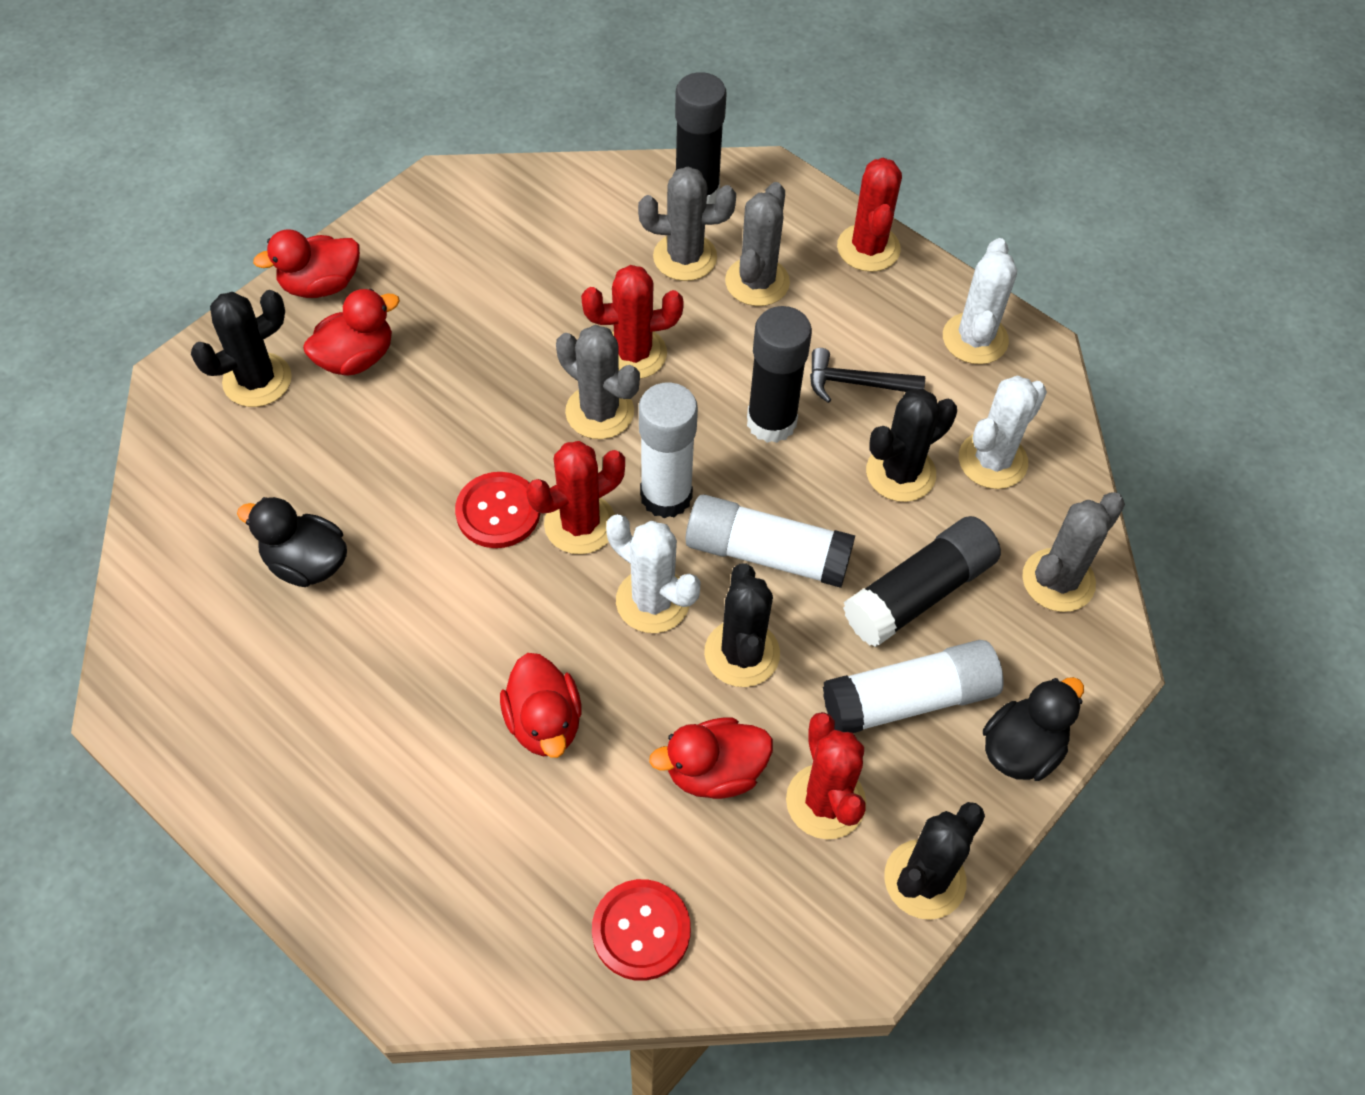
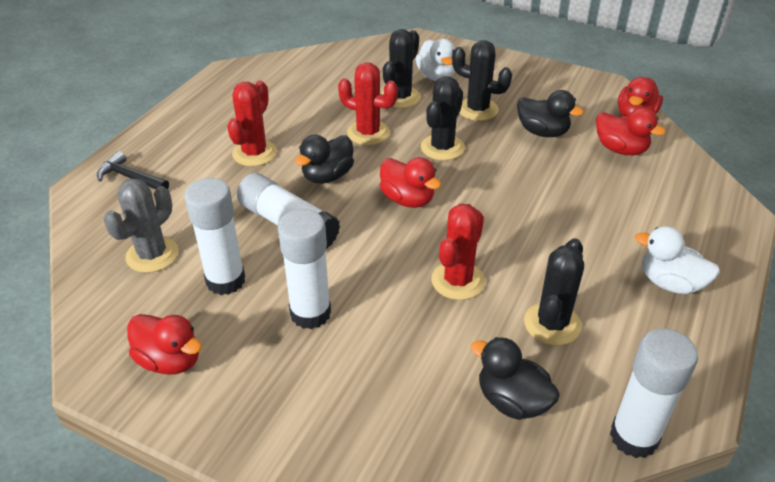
black duck: 2 -> 3
black glue stick: 3 -> 0
grey cactus: 4 -> 1
red button: 2 -> 0
red cactus: 4 -> 3
white cactus: 3 -> 0
white duck: 0 -> 2
white glue stick: 3 -> 4

